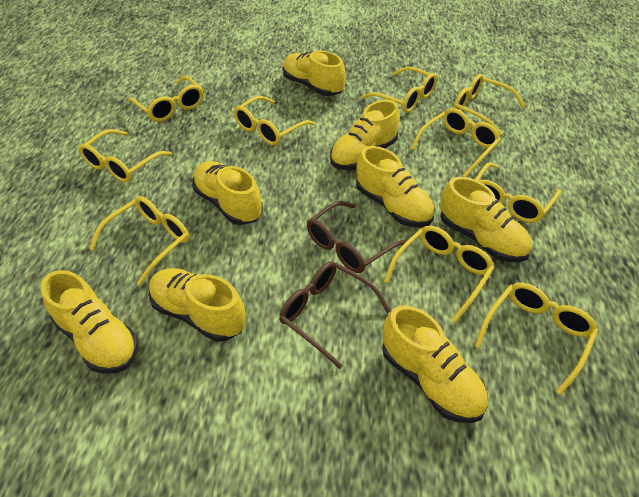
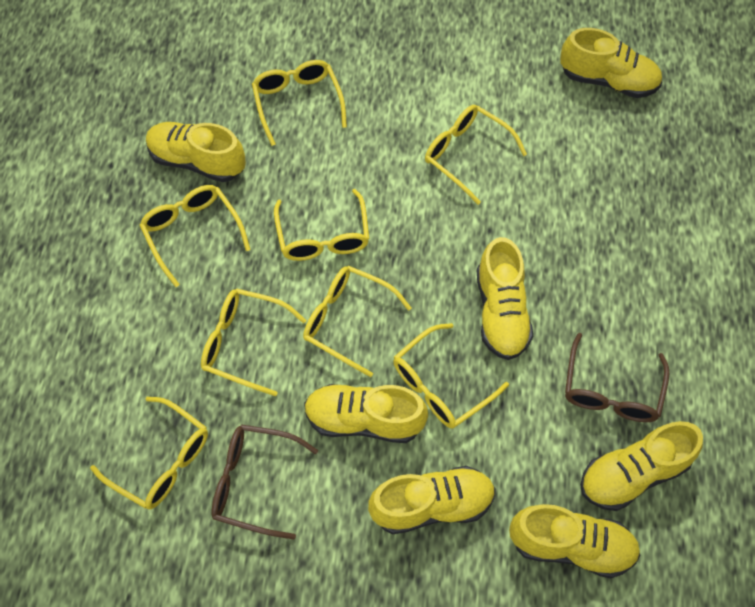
yellow glasses: 10 -> 8
yellow shoe: 8 -> 7

